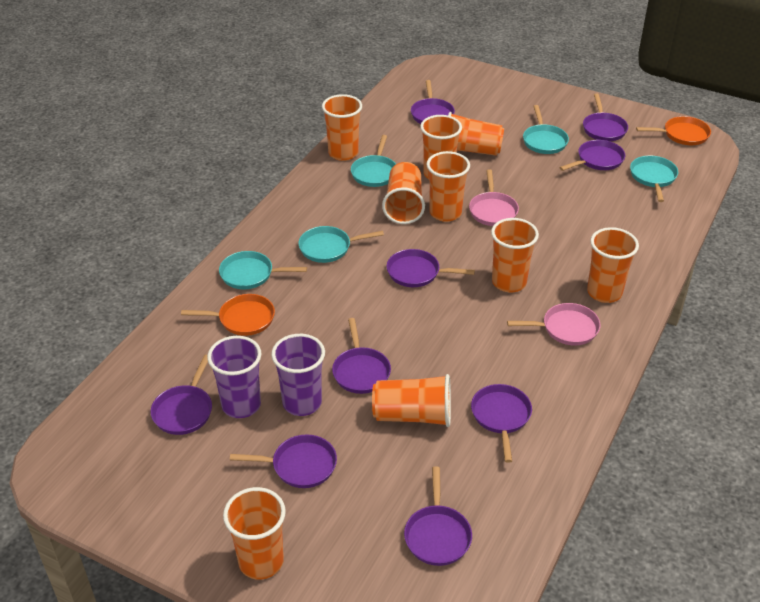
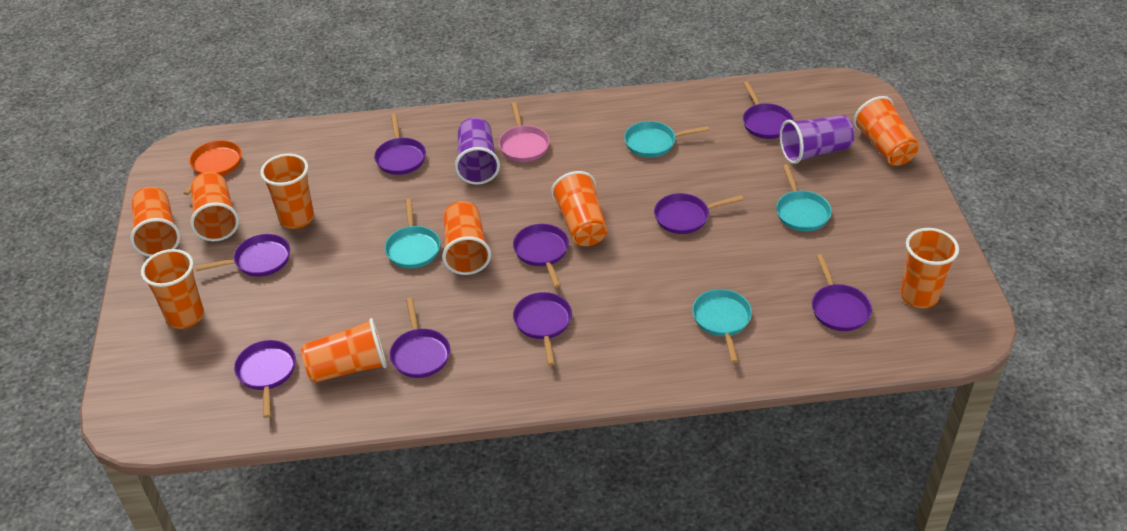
orange pan: 2 -> 1
pink pan: 2 -> 1
turquoise pan: 5 -> 4

